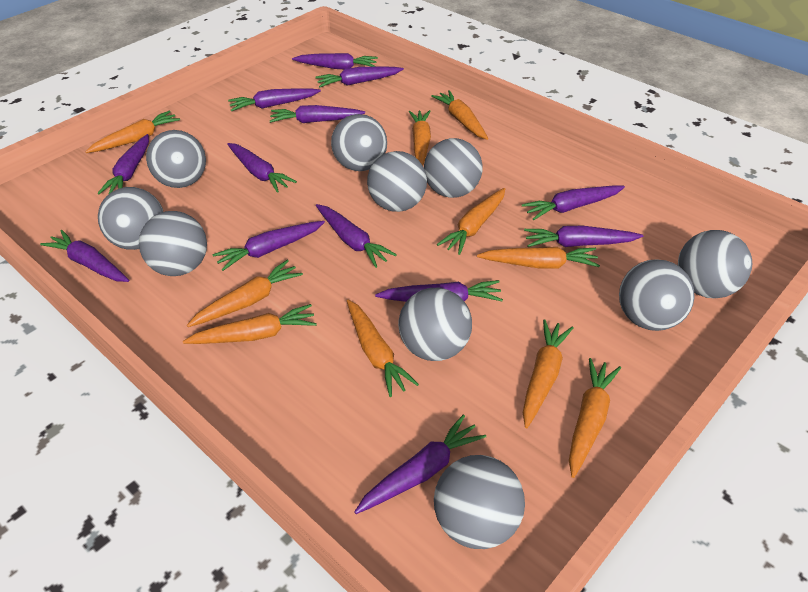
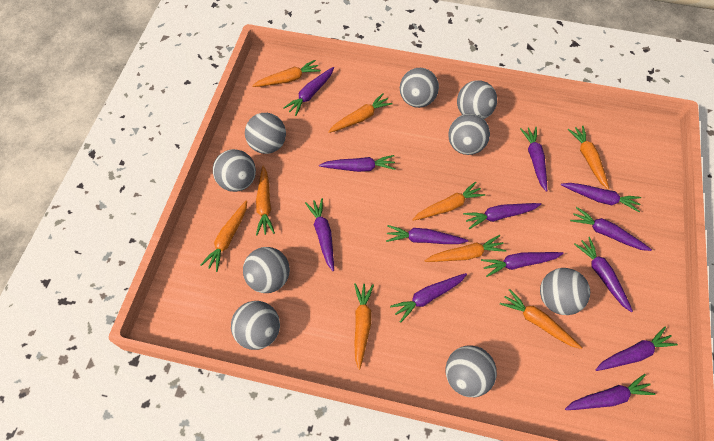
grey ball: 10 -> 9
orange carrot: 10 -> 9

